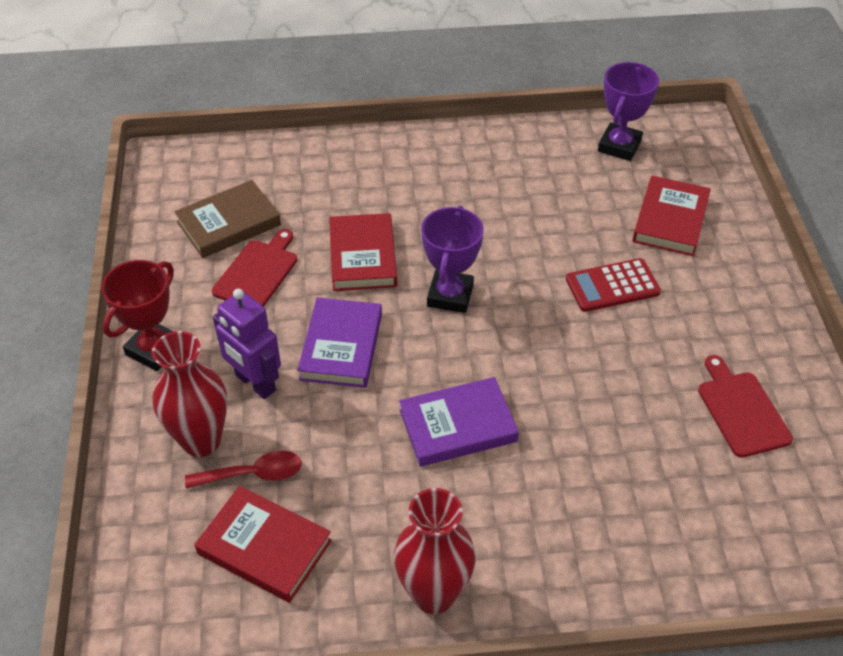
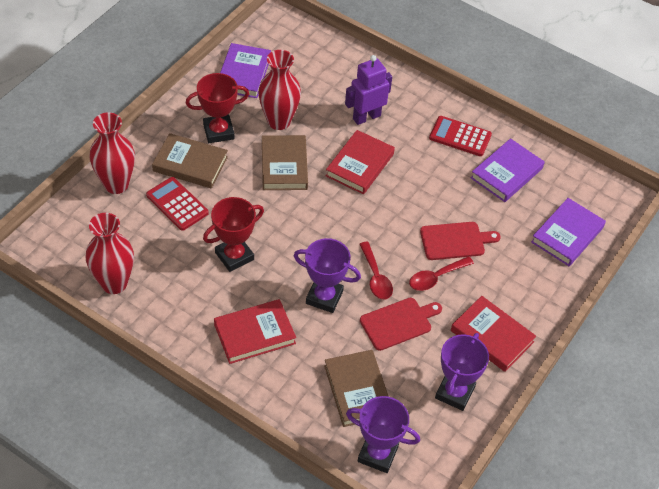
brown book: 1 -> 3
purple book: 2 -> 3
purple trophy: 2 -> 3
red calculator: 1 -> 2
red spoon: 1 -> 2
red trophy: 1 -> 2
red vase: 2 -> 3

